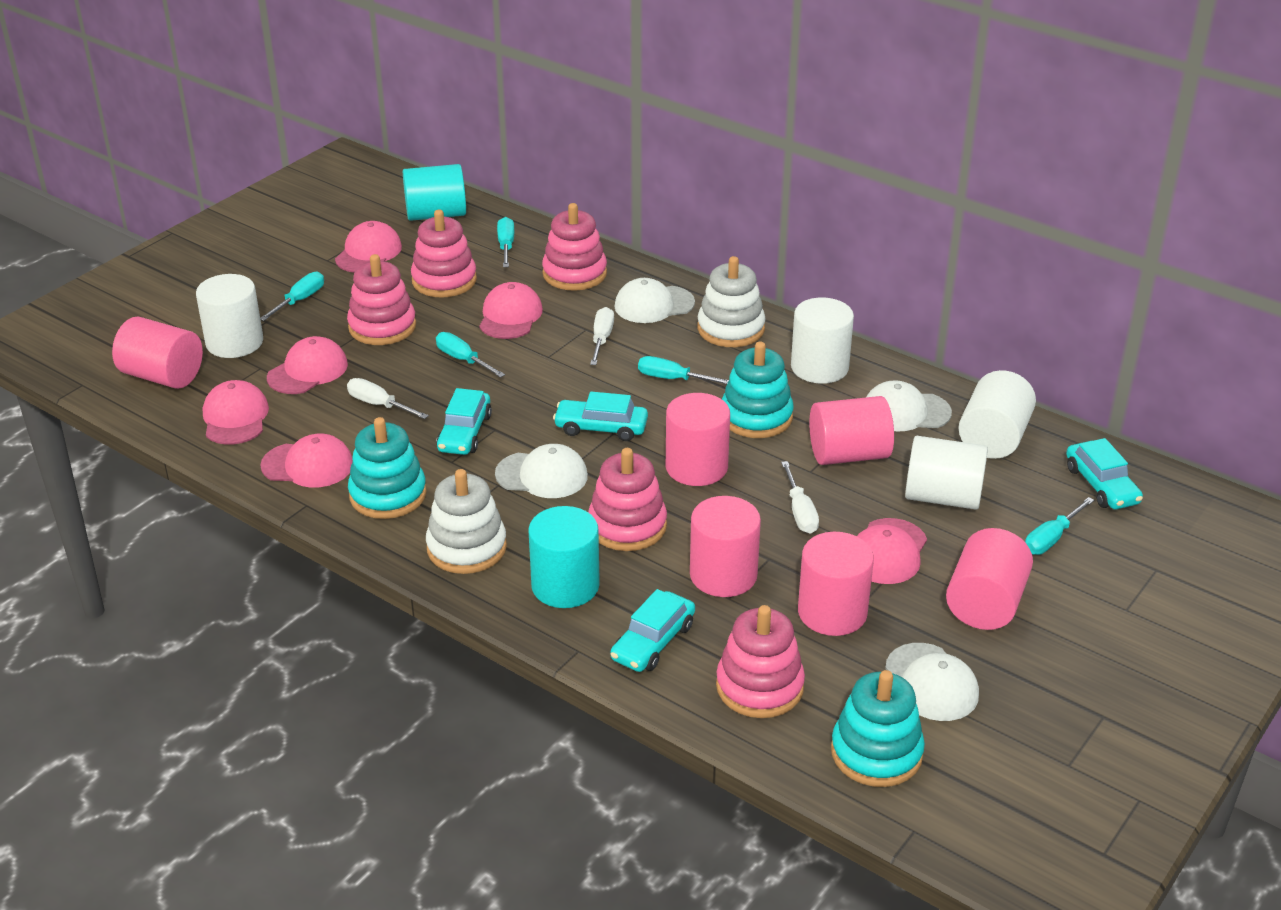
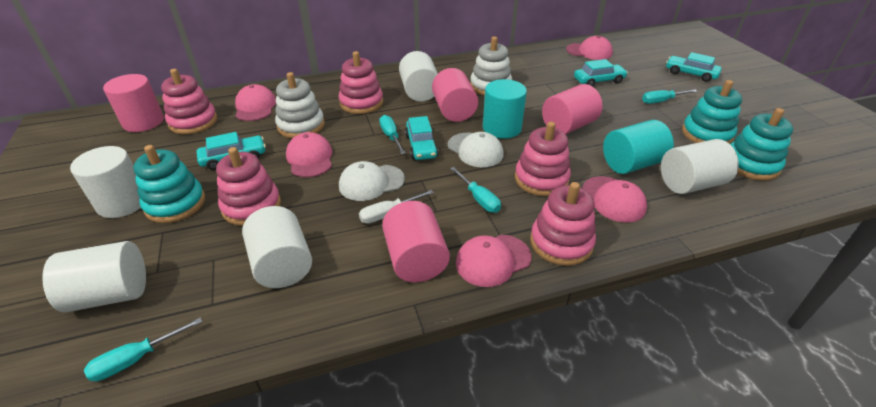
pink cap: 6 -> 5
pink cylinder: 6 -> 4
turquoise screwdriver: 5 -> 4
white cap: 4 -> 2
white cylinder: 4 -> 5
white screwdriver: 3 -> 1

